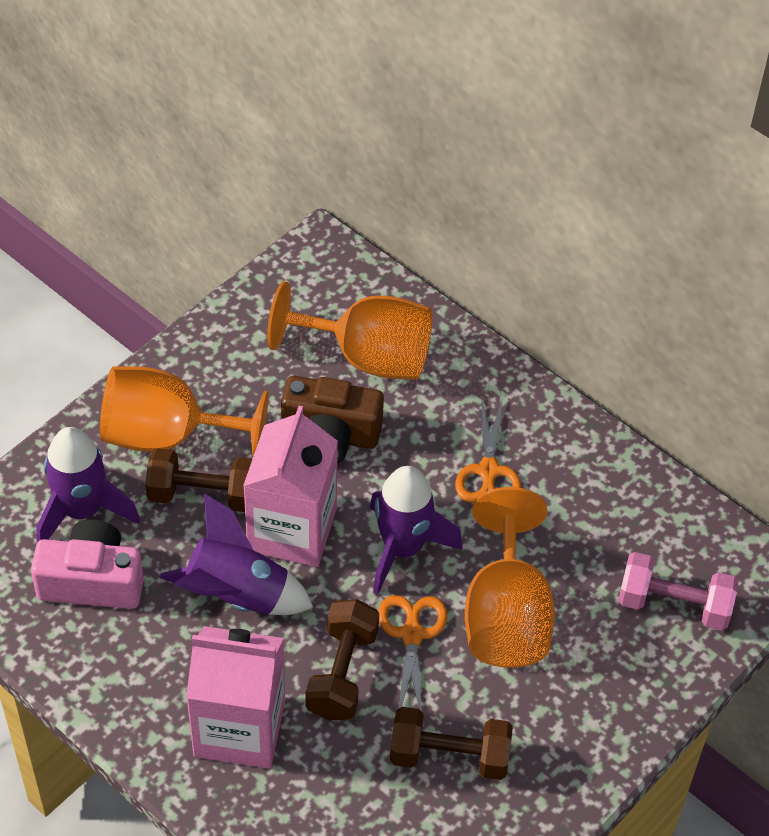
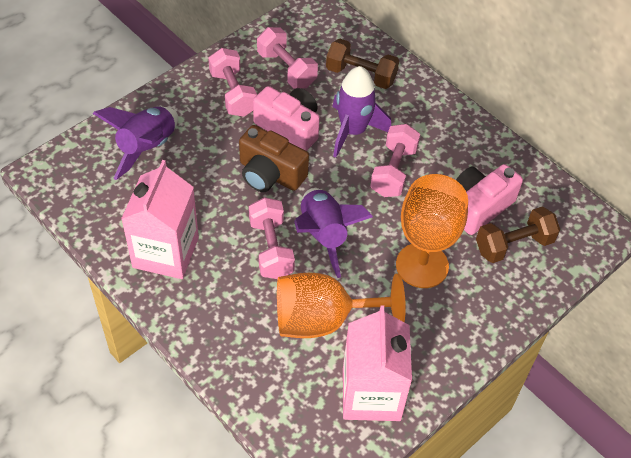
brown dumbbell: 3 -> 2
orange goblet: 3 -> 2
orange scissors: 2 -> 0
pink camera: 1 -> 2
pink dumbbell: 1 -> 4

